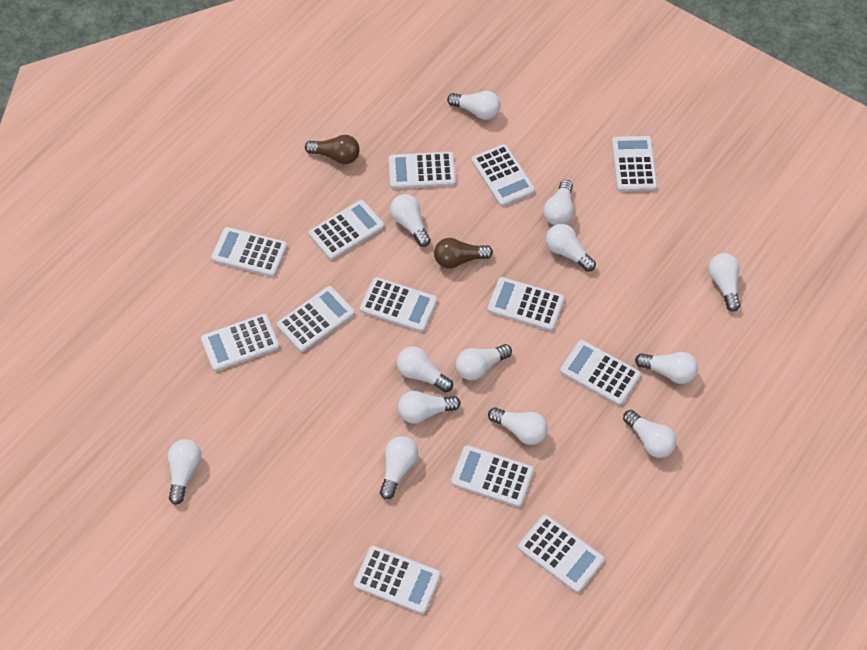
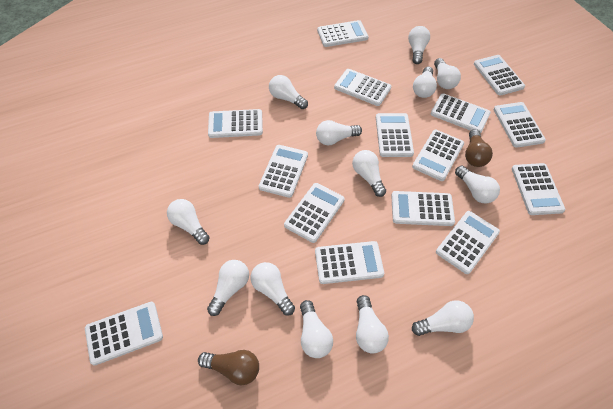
white calculator: 13 -> 15

